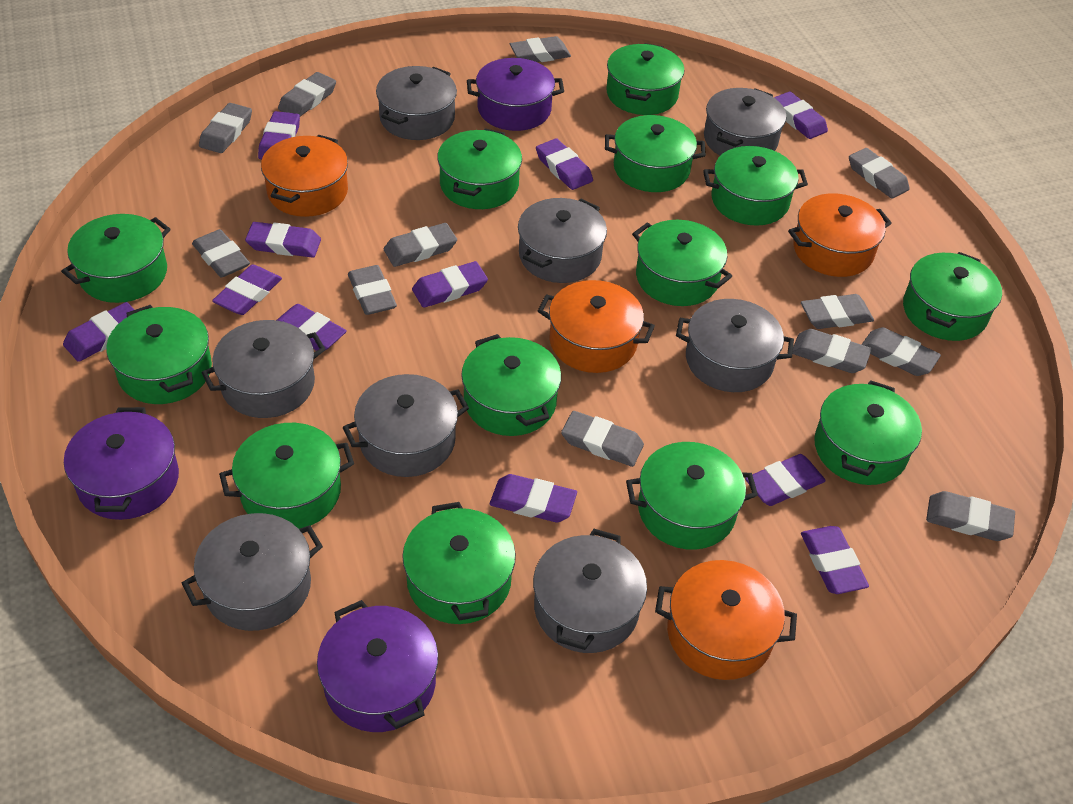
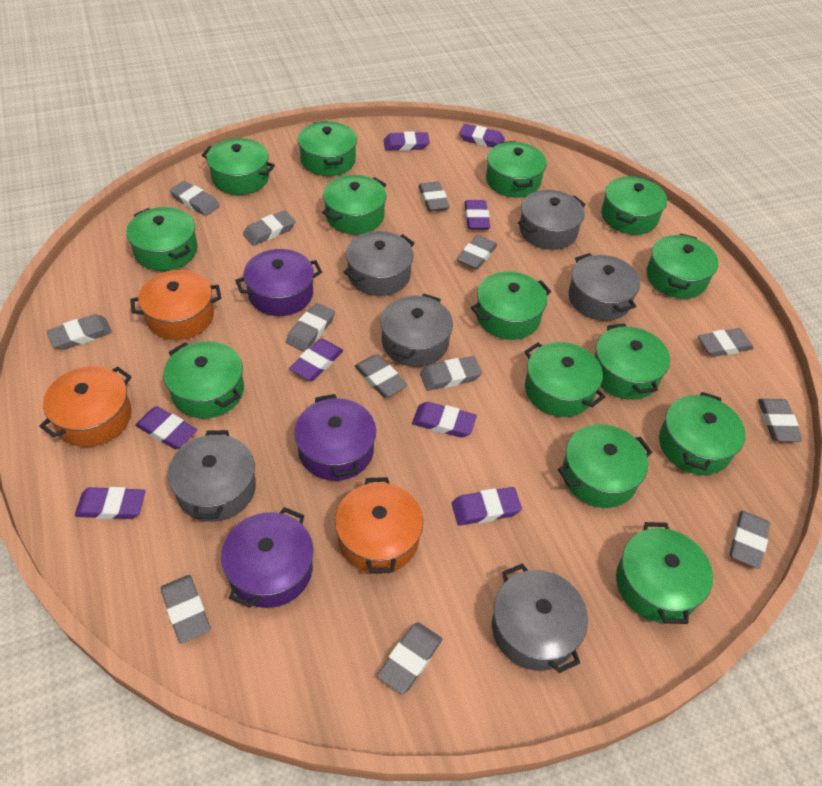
green pot: 13 -> 14
grey eraser: 12 -> 13
grey pot: 8 -> 6
orange pot: 4 -> 3
purple eraser: 11 -> 8

